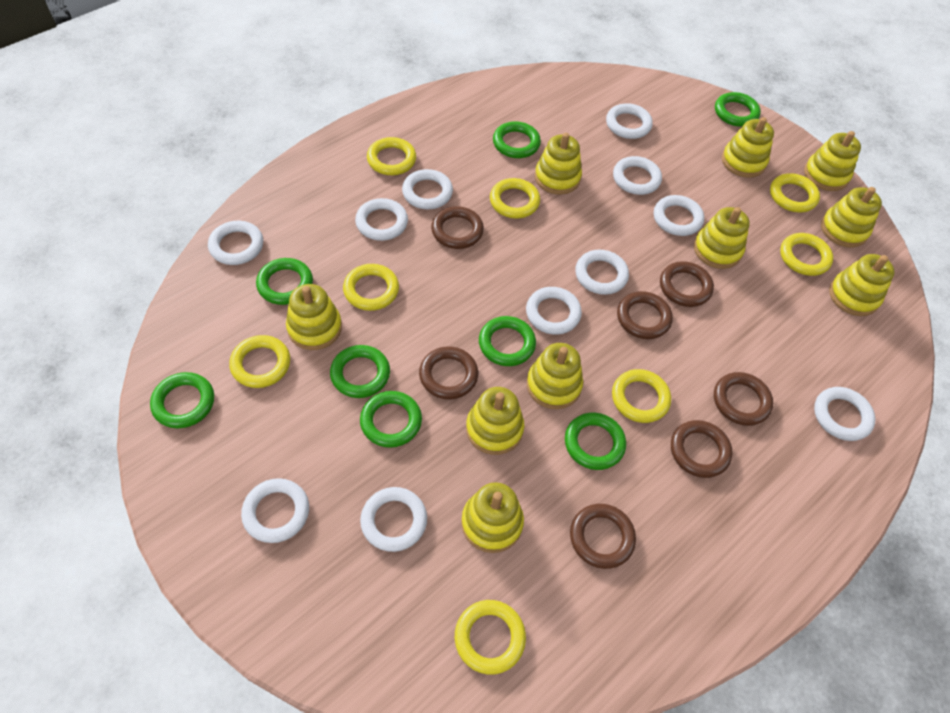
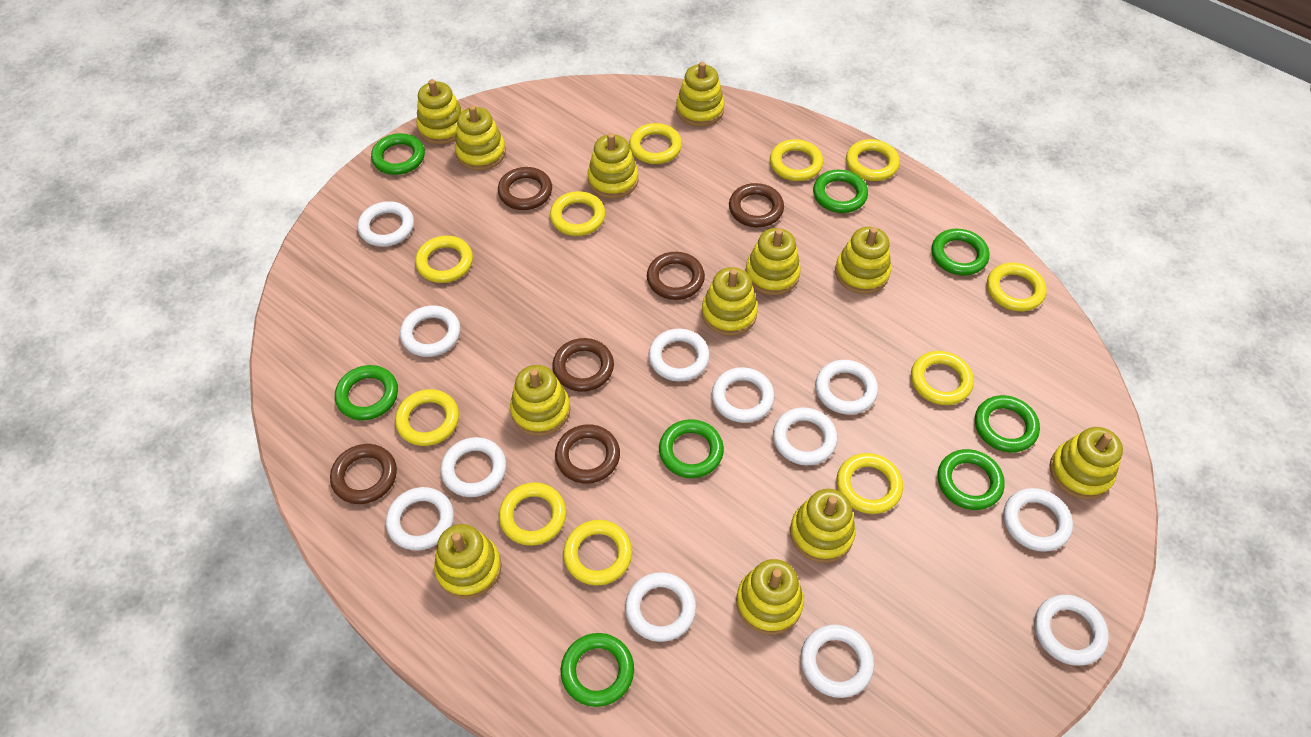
brown ring: 7 -> 6
white ring: 11 -> 12
yellow ring: 8 -> 11
yellow stacking toy: 10 -> 12

